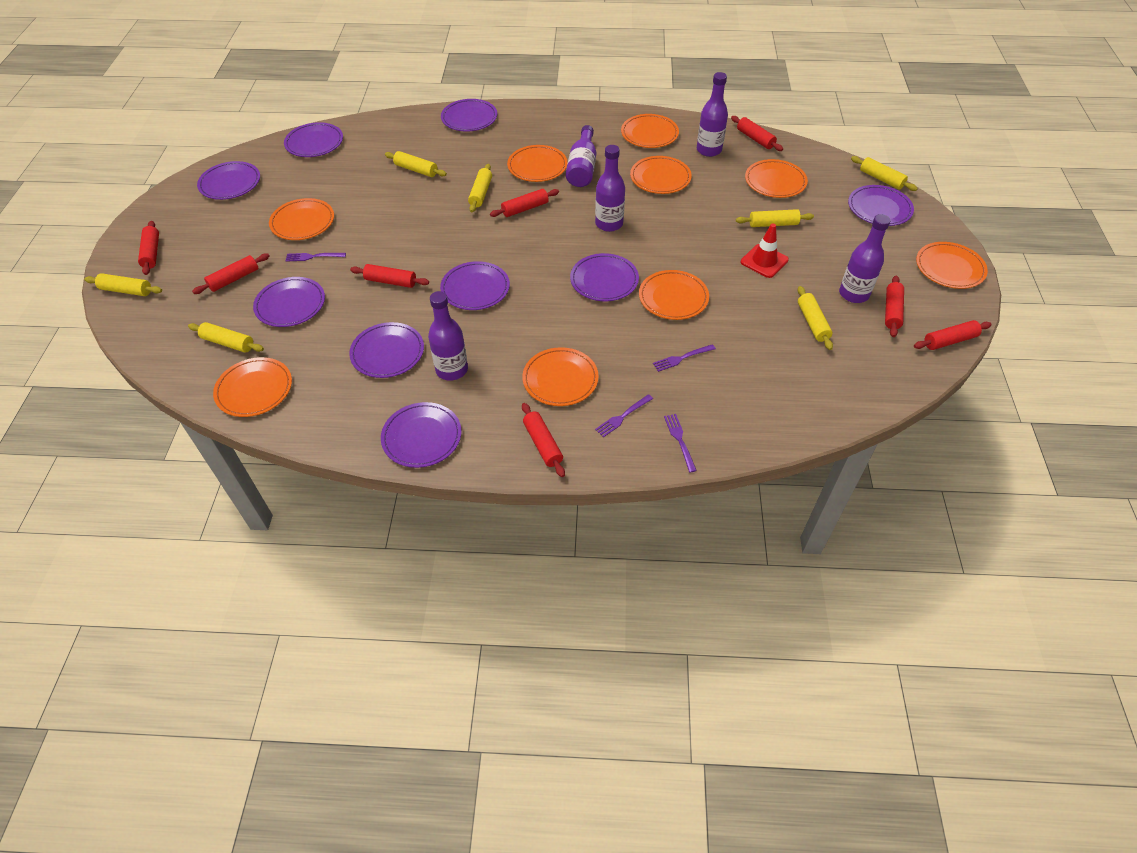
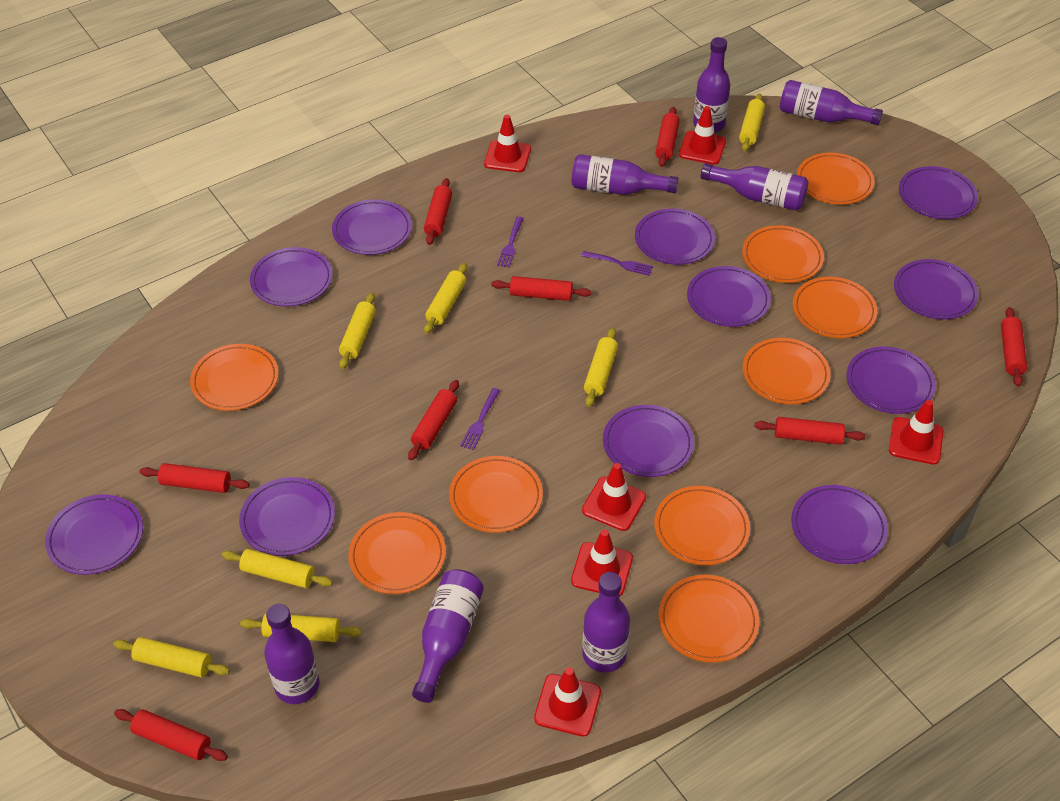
purple bottle: 5 -> 7
purple fork: 4 -> 3
purple plate: 9 -> 11
red traffic cone: 1 -> 6

